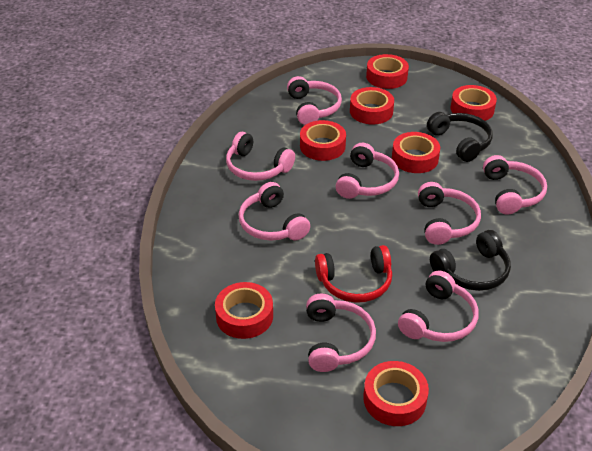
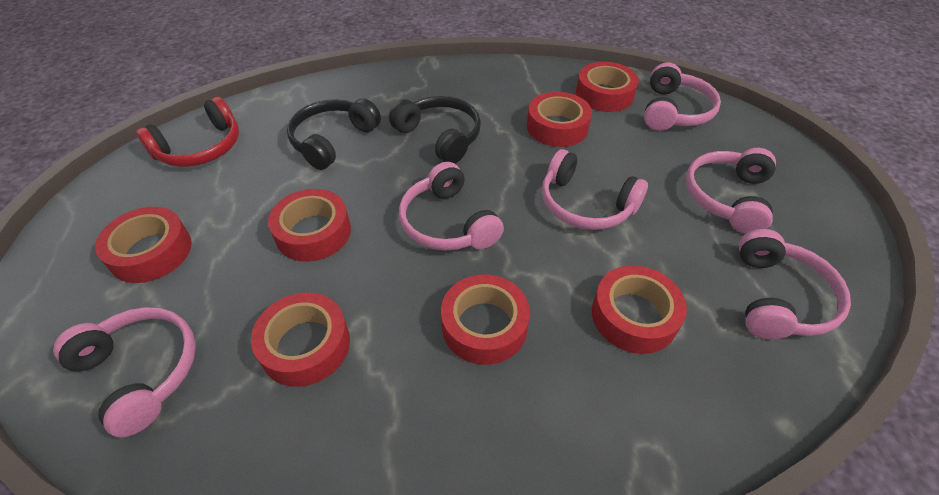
pink headphones: 8 -> 6

